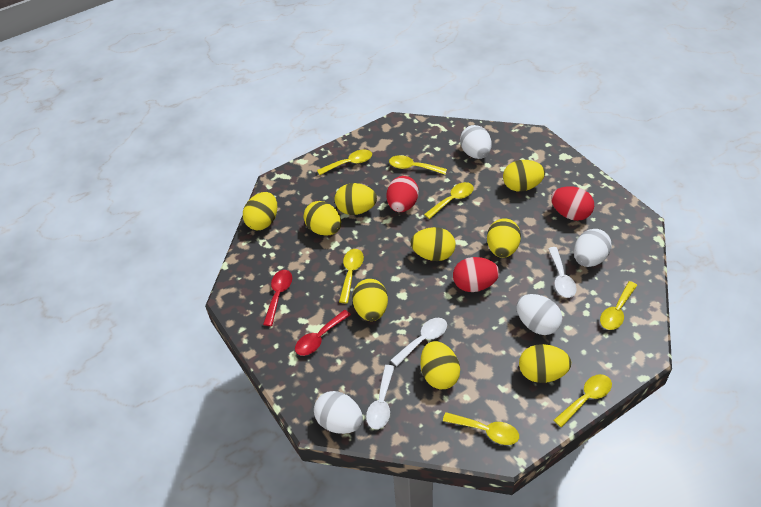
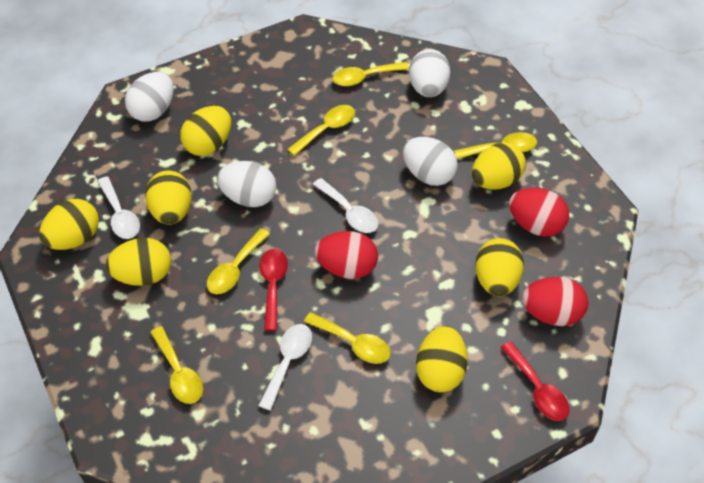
yellow egg: 9 -> 7
yellow spoon: 7 -> 6

